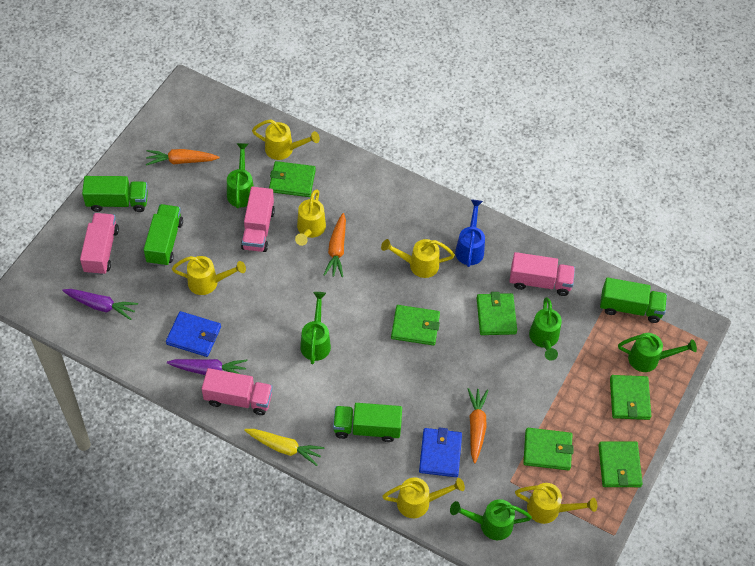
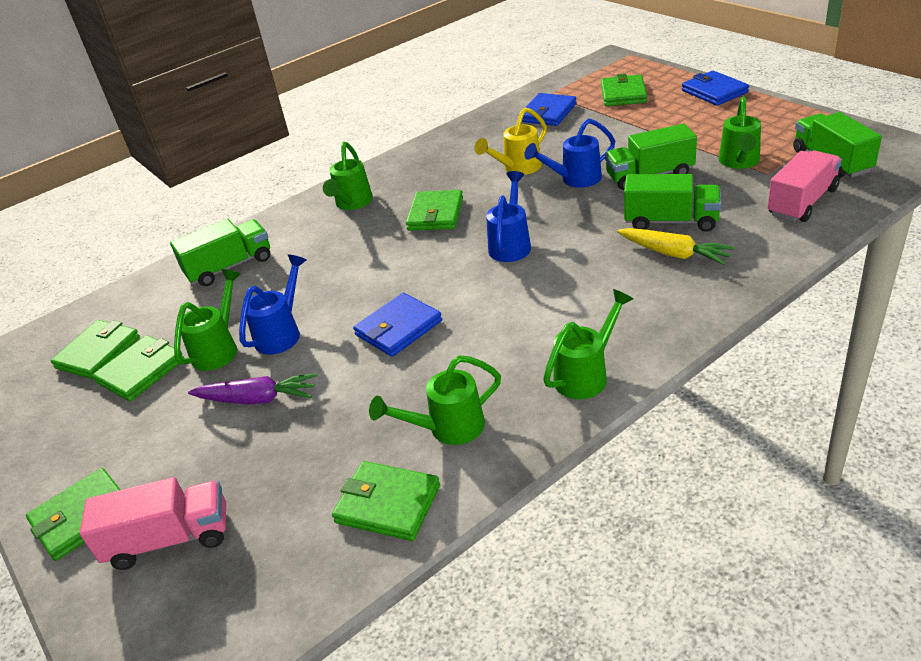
blue wallet: 2 -> 3
blue watering can: 1 -> 3
orange carrot: 3 -> 0
pink truck: 4 -> 2
purple carrot: 2 -> 1
yellow watering can: 6 -> 1

